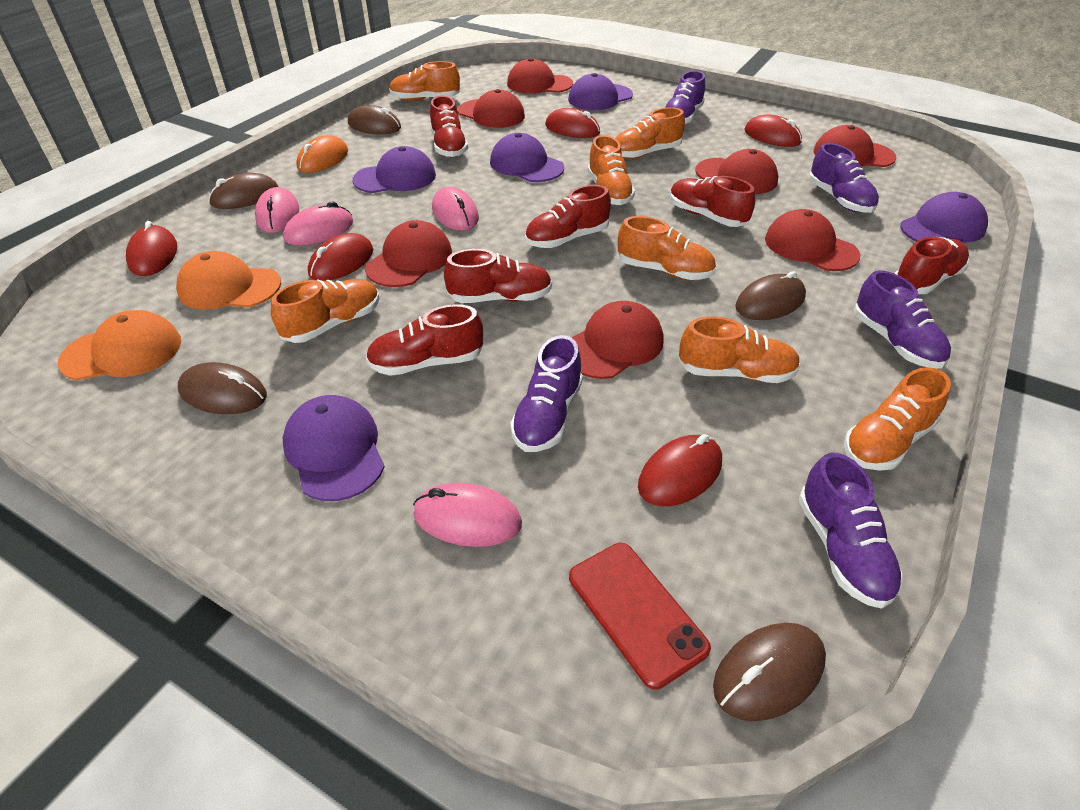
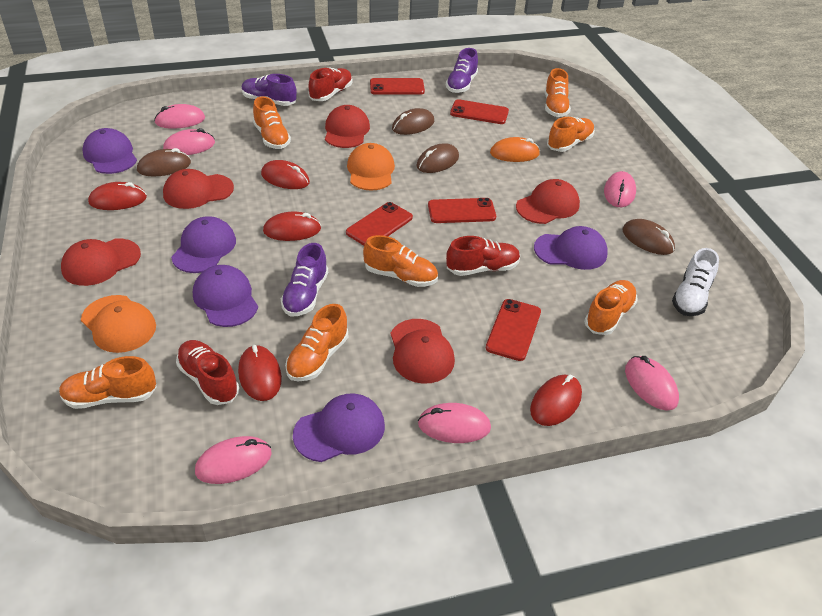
brown mouse: 5 -> 4
pink mouse: 4 -> 6
purple shoe: 5 -> 3
red cap: 7 -> 5
red phone: 1 -> 5
red shoe: 6 -> 3
white shoe: 0 -> 1

